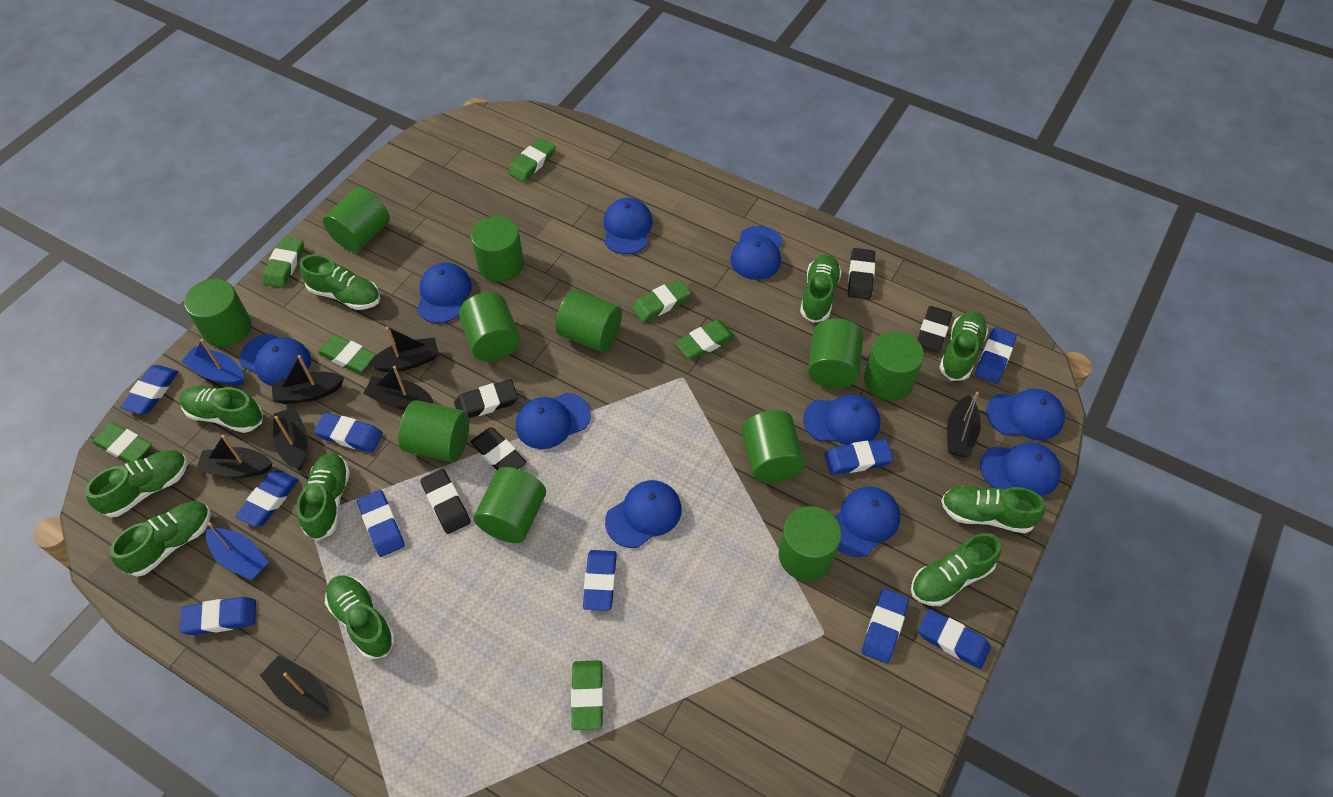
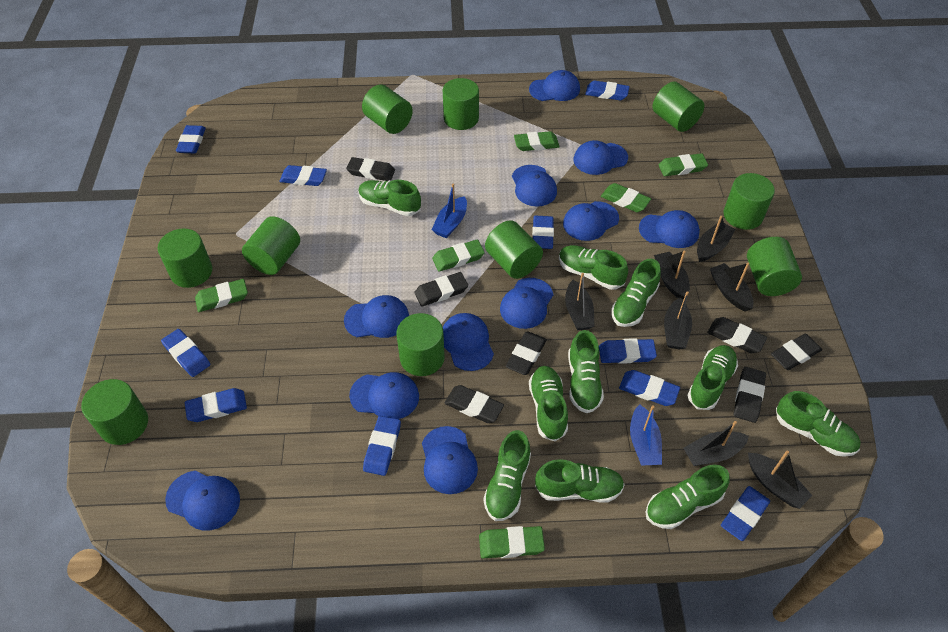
black eraser: 5 -> 7
blue cap: 10 -> 11
green cylinder: 11 -> 10
green eraser: 7 -> 6

